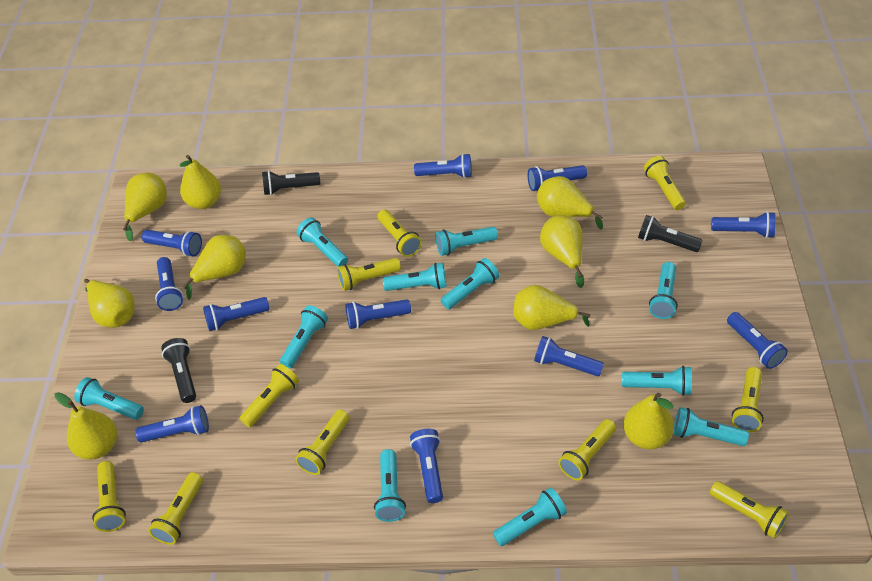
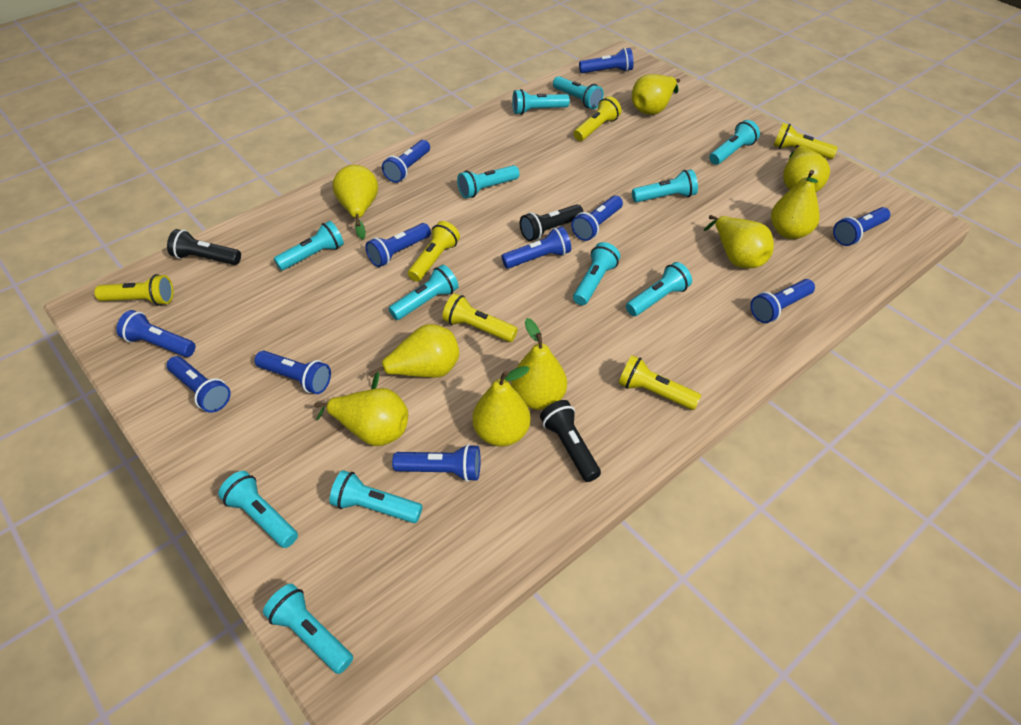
turquoise flashlight: 11 -> 12
yellow flashlight: 10 -> 6

